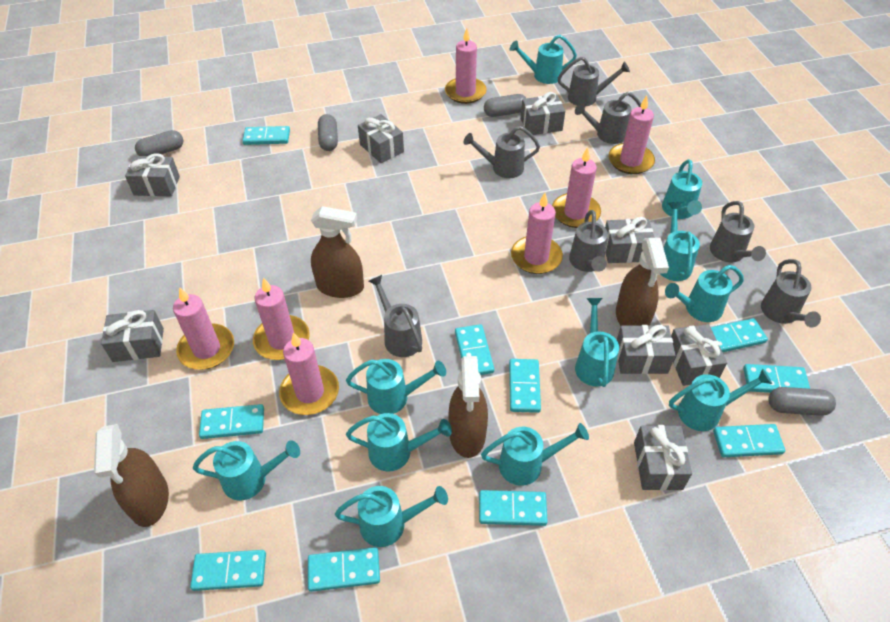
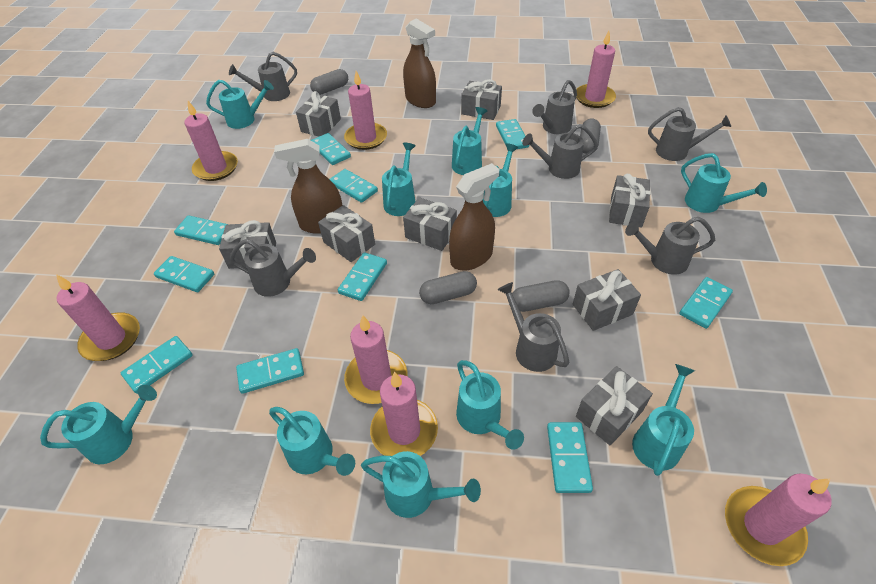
brown spray bottle: 4 -> 3
turquoise watering can: 11 -> 10

